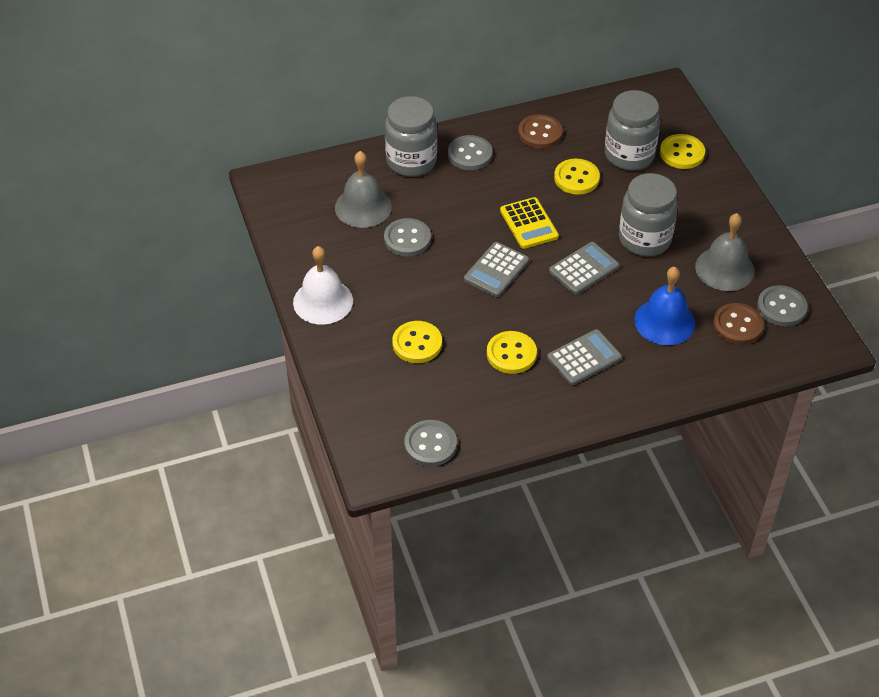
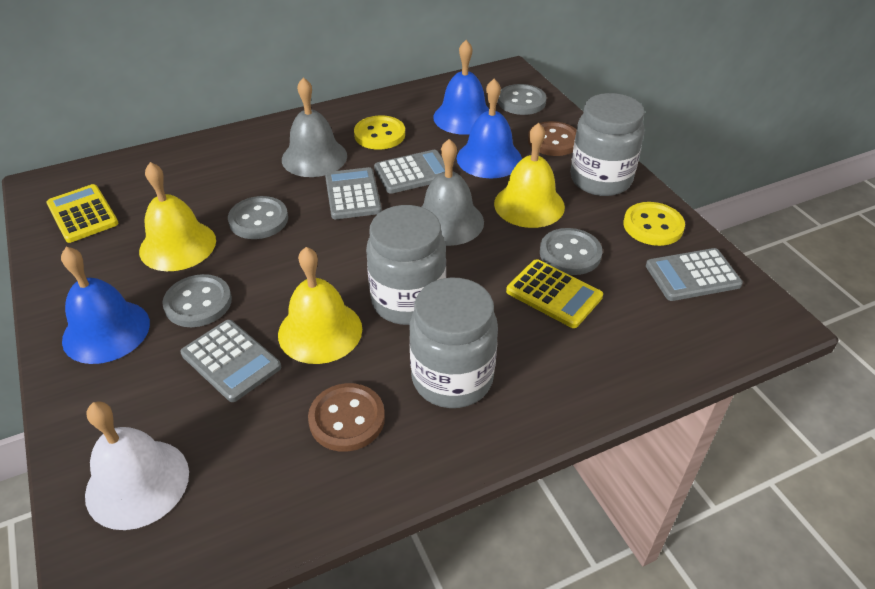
blue bell: 1 -> 3
grey calculator: 3 -> 4
yellow bell: 0 -> 3
yellow button: 4 -> 2
yellow calculator: 1 -> 2

